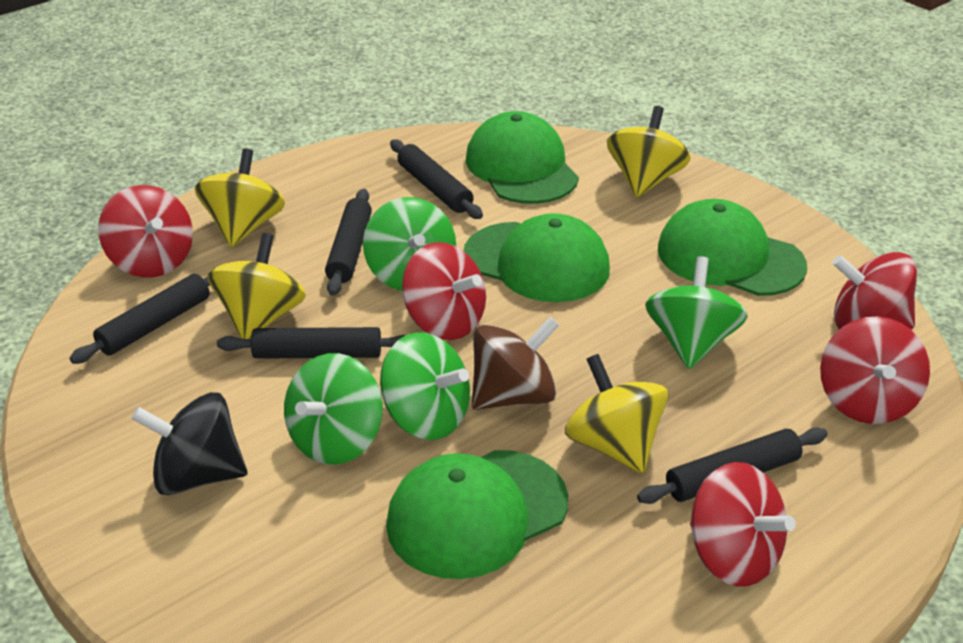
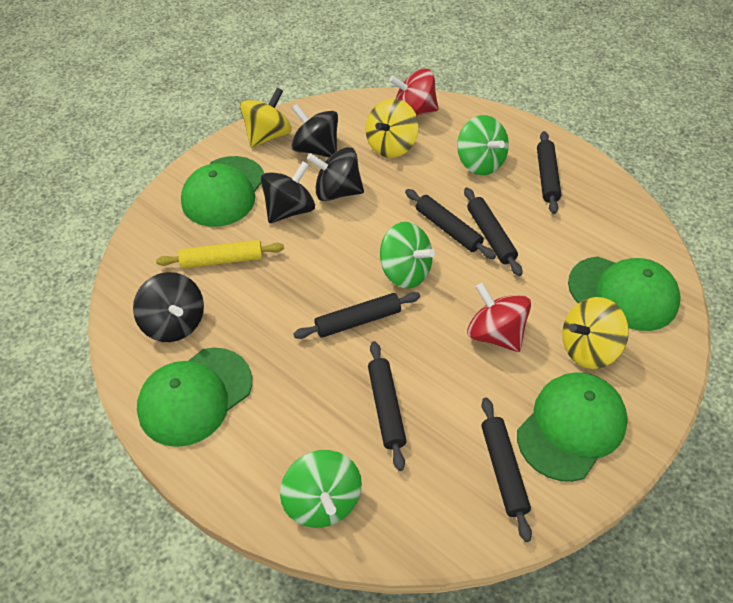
black rolling pin: 5 -> 6
black spinning top: 1 -> 4
brown spinning top: 1 -> 0
green spinning top: 4 -> 3
red spinning top: 5 -> 2
yellow rolling pin: 0 -> 1
yellow spinning top: 4 -> 3

